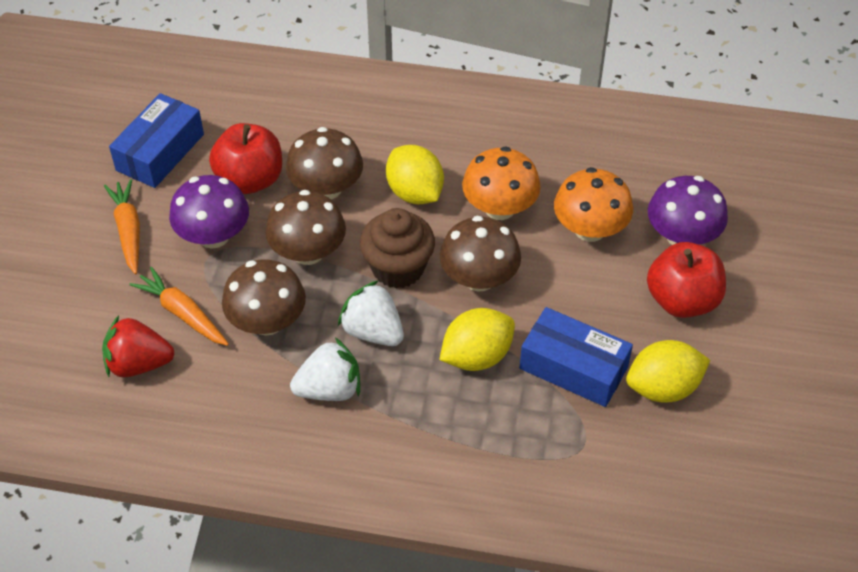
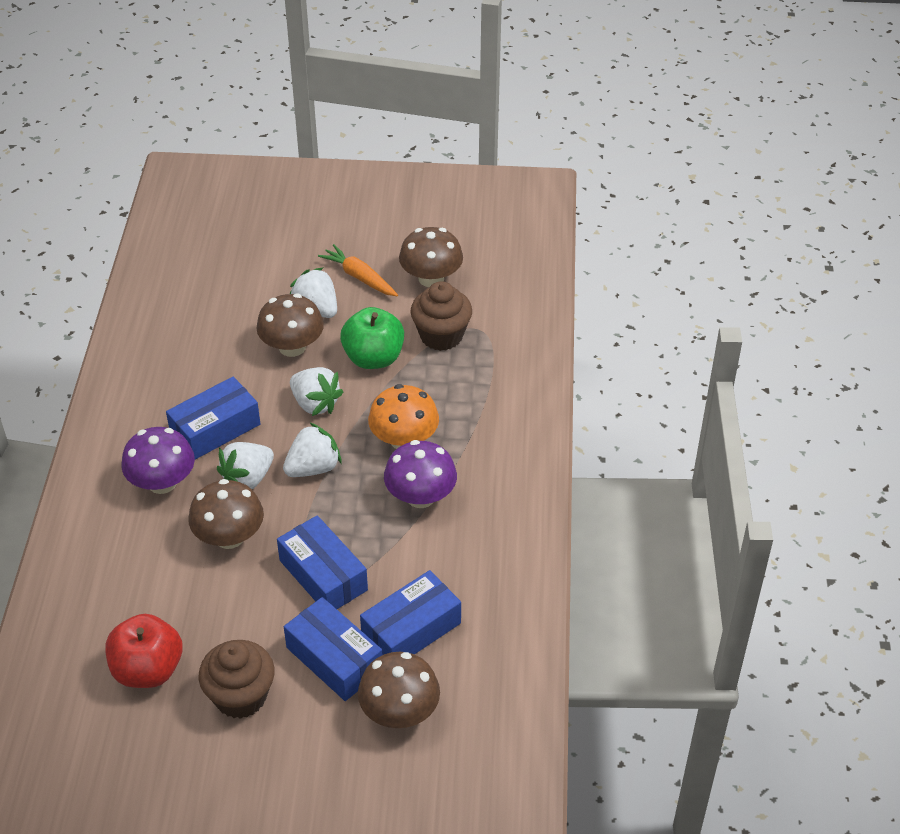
blue box: 2 -> 4
brown cupcake: 1 -> 2
green apple: 0 -> 1
orange carrot: 2 -> 1
orange mushroom: 2 -> 1
red apple: 2 -> 1
red strawberry: 1 -> 0
white strawberry: 2 -> 4
yellow lemon: 3 -> 0

